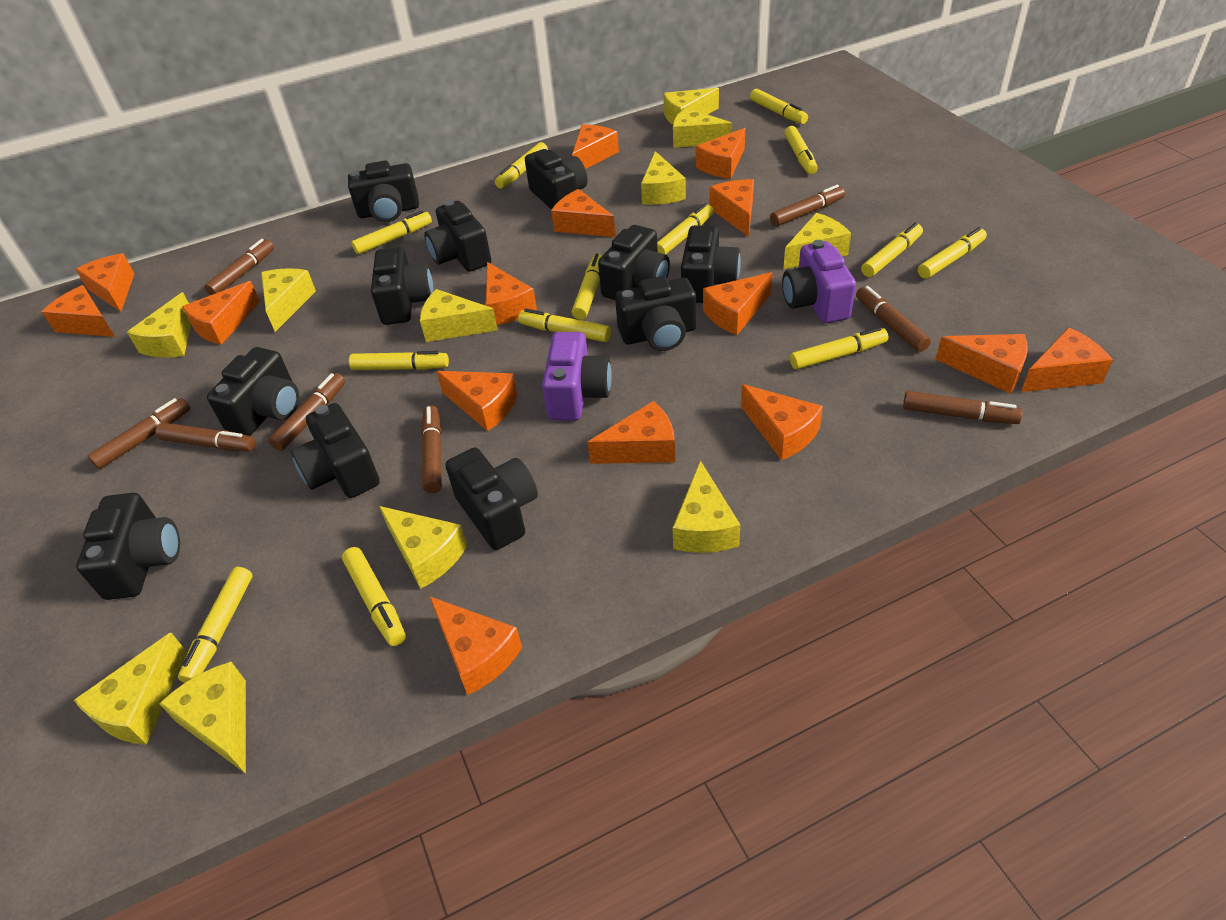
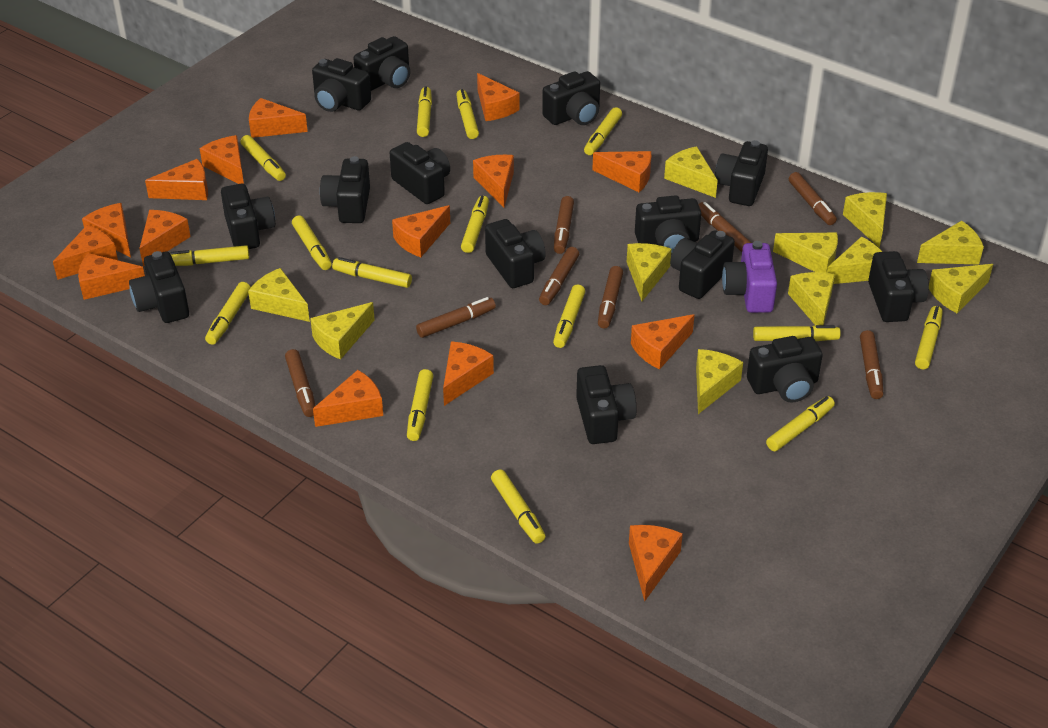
black camera: 11 -> 14
purple camera: 2 -> 1
yellow marker: 13 -> 15

